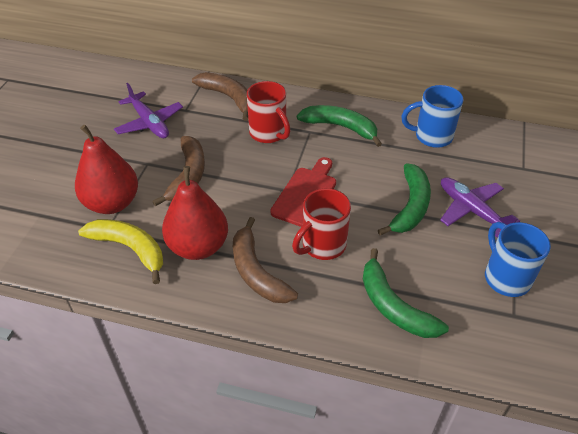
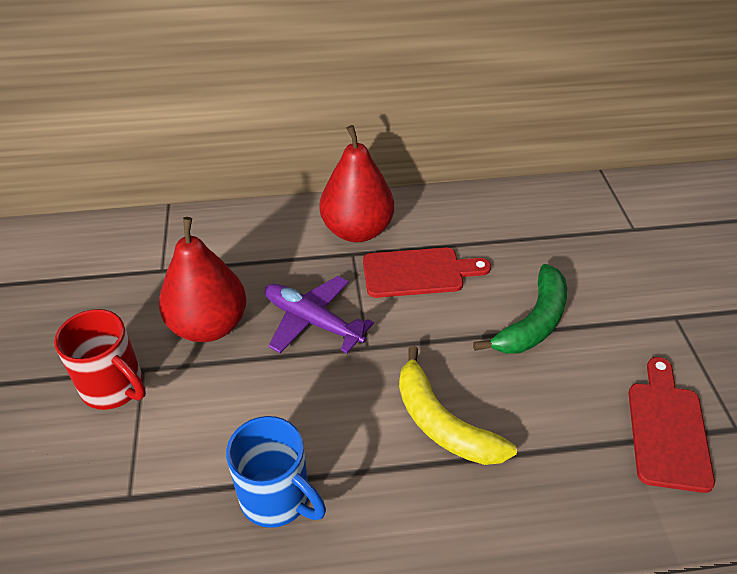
blue mug: 2 -> 1
brown banana: 3 -> 0
green banana: 3 -> 1
purple plane: 2 -> 1
red cutting board: 1 -> 2
red mug: 2 -> 1

